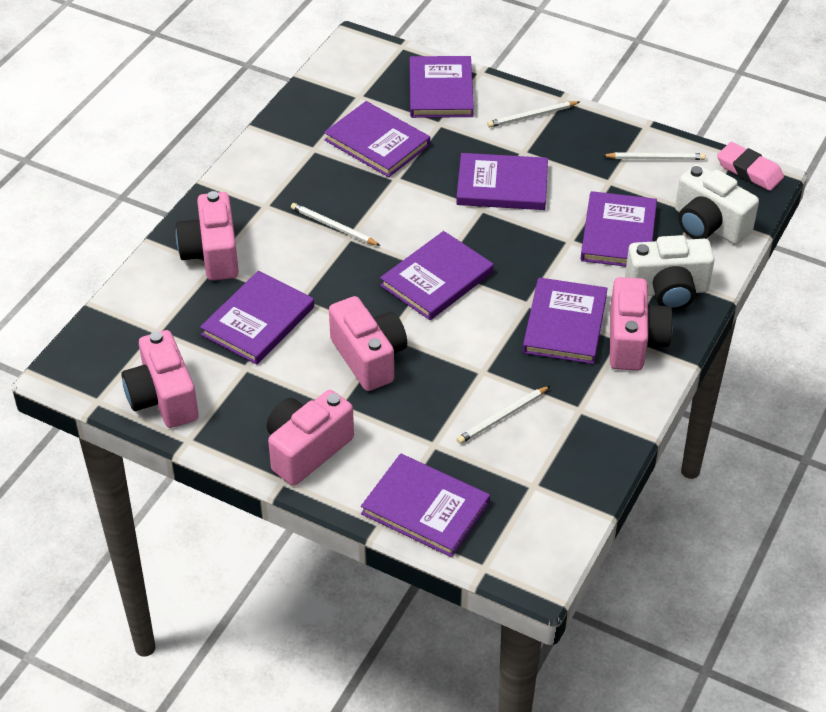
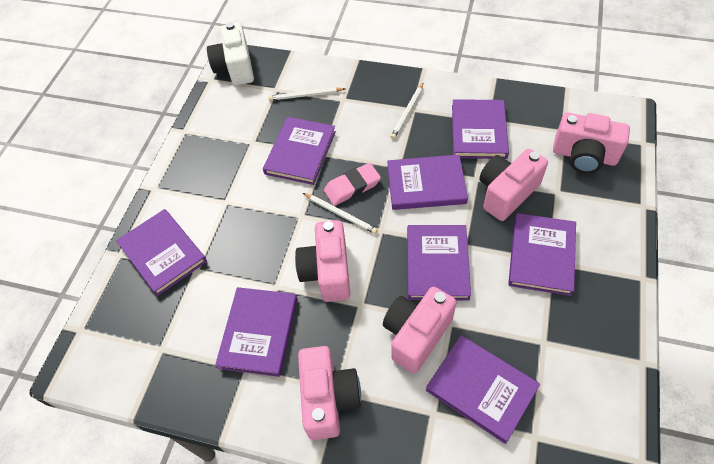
white camera: 2 -> 1
white pencil: 4 -> 3

